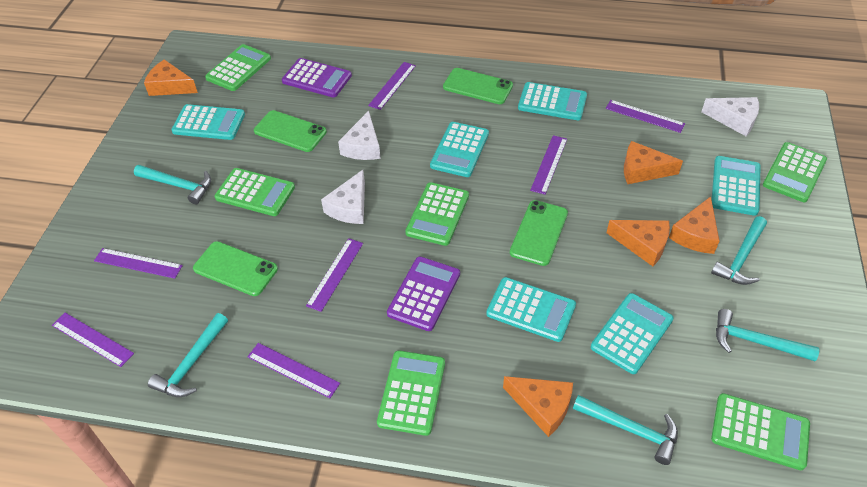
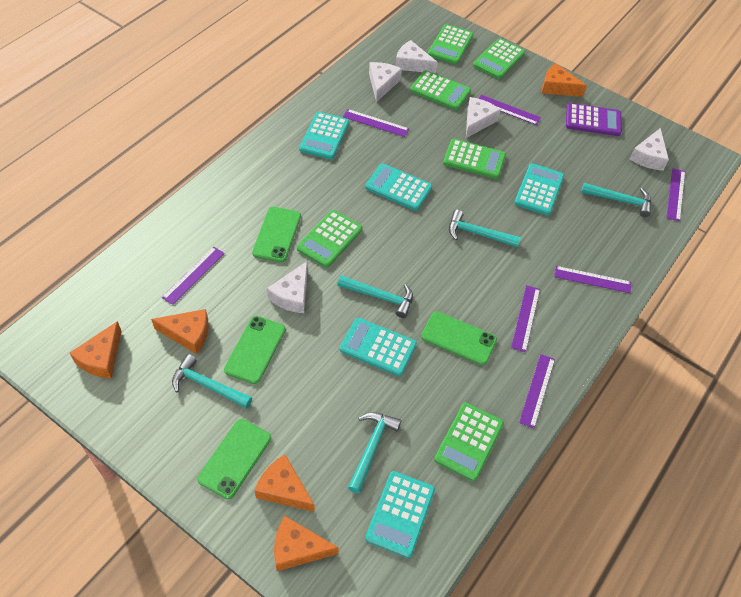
purple calculator: 2 -> 1
turquoise calculator: 6 -> 5
white cheese: 3 -> 5

